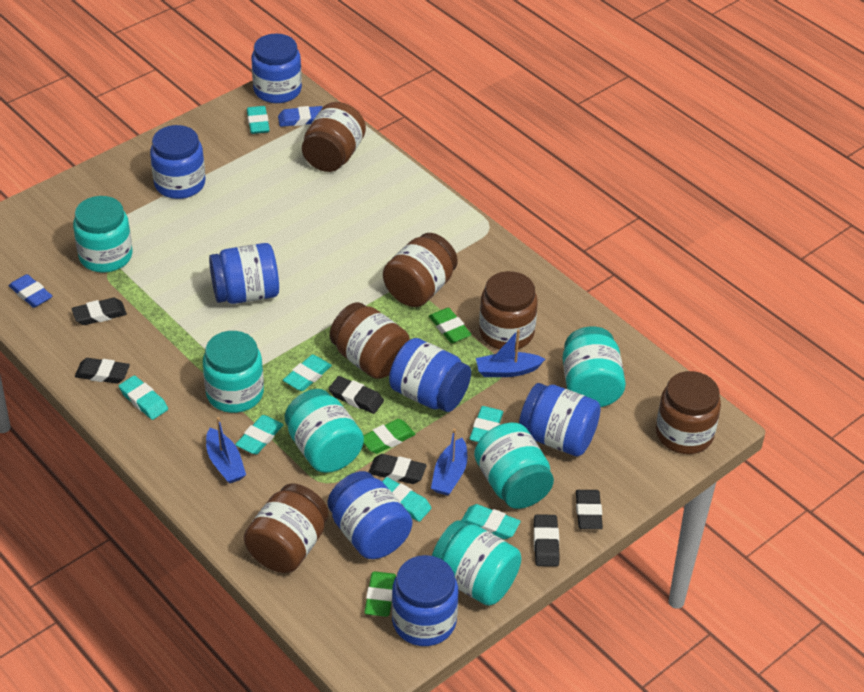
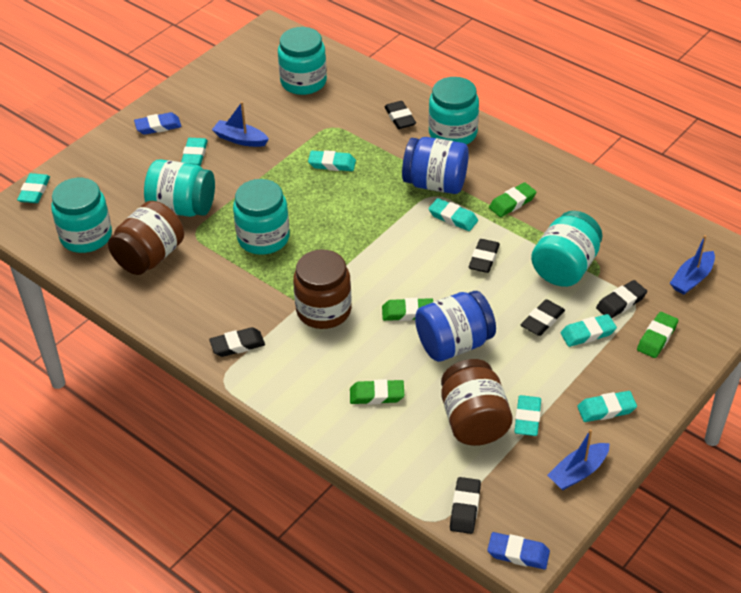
blue jar: 7 -> 2
brown jar: 6 -> 3
green eraser: 3 -> 4

